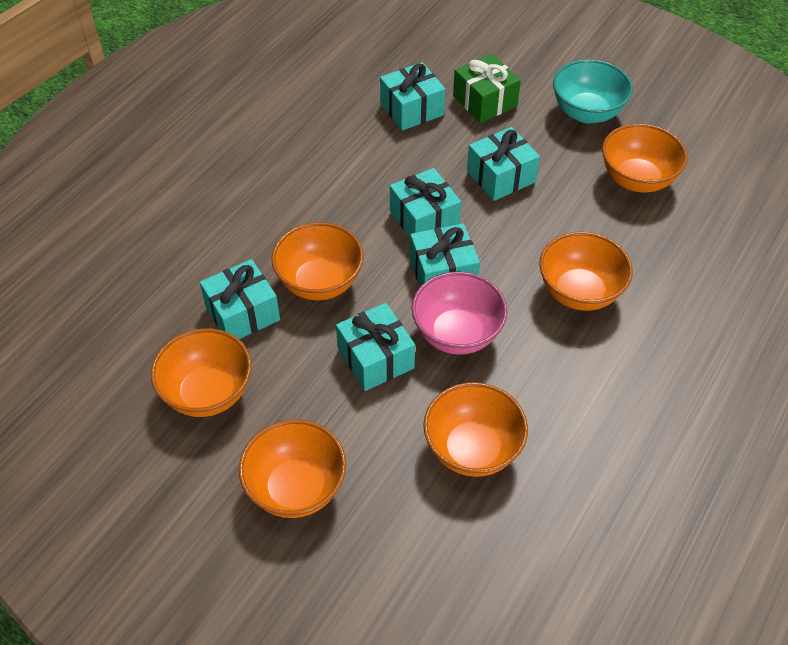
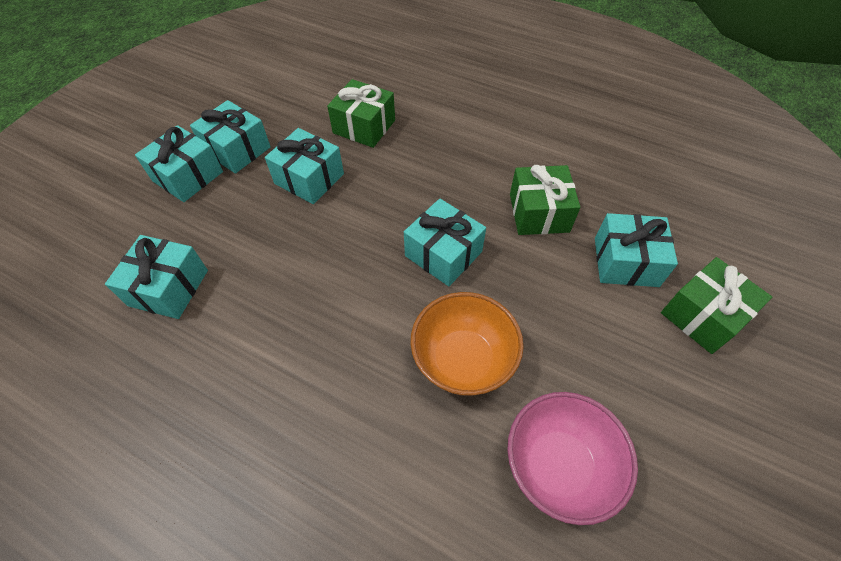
green gift: 1 -> 3
orange bowl: 6 -> 1
turquoise bowl: 1 -> 0

